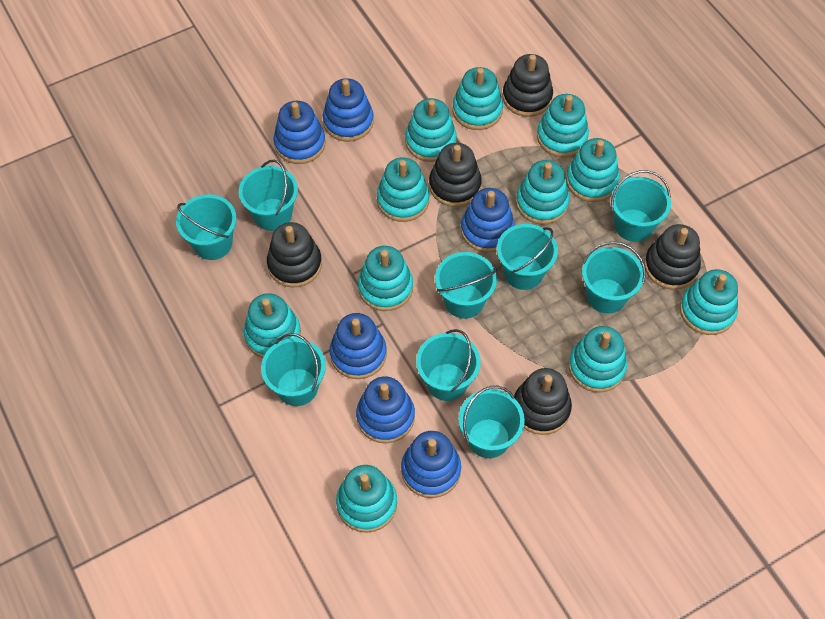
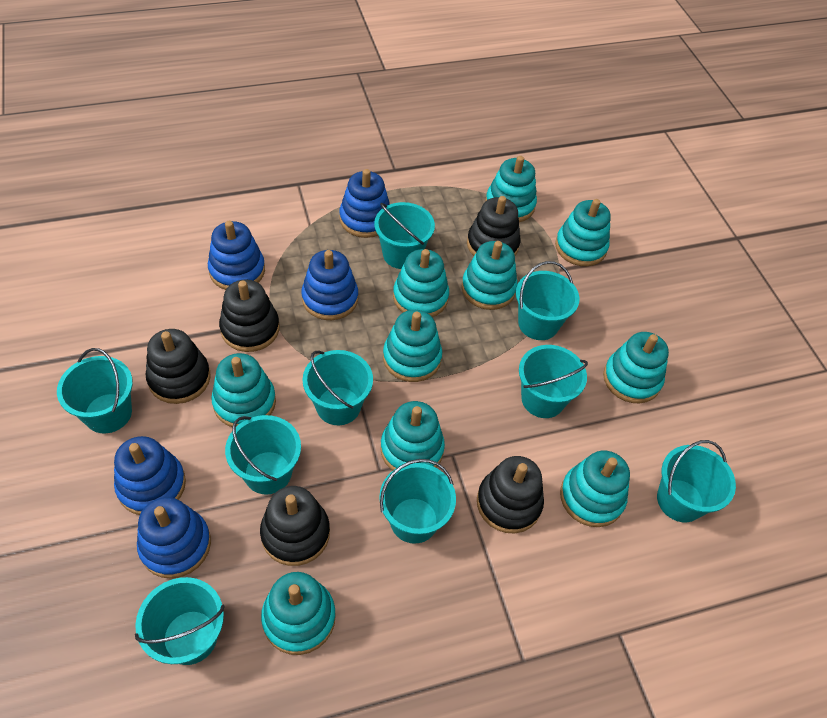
blue stacking toy: 6 -> 5
turquoise stacking toy: 11 -> 10

